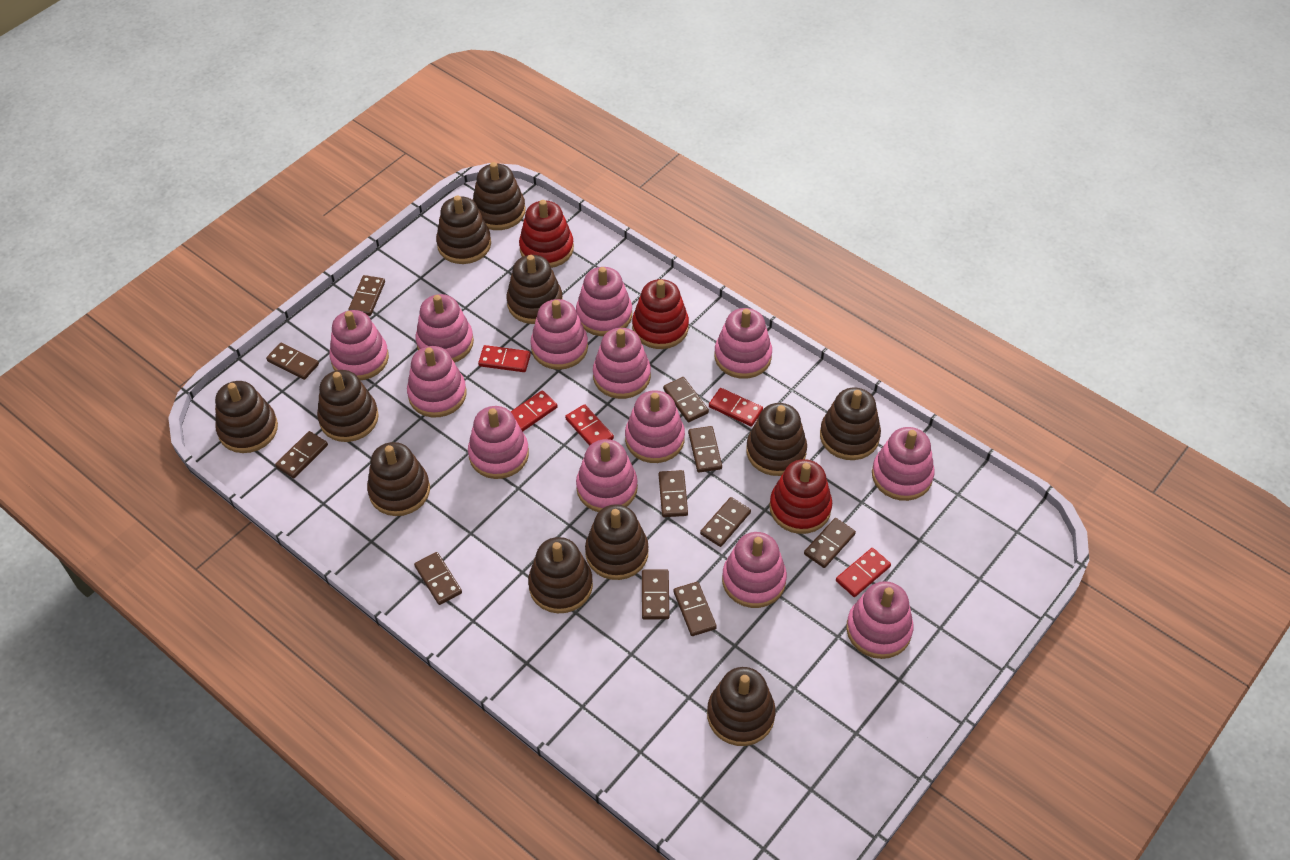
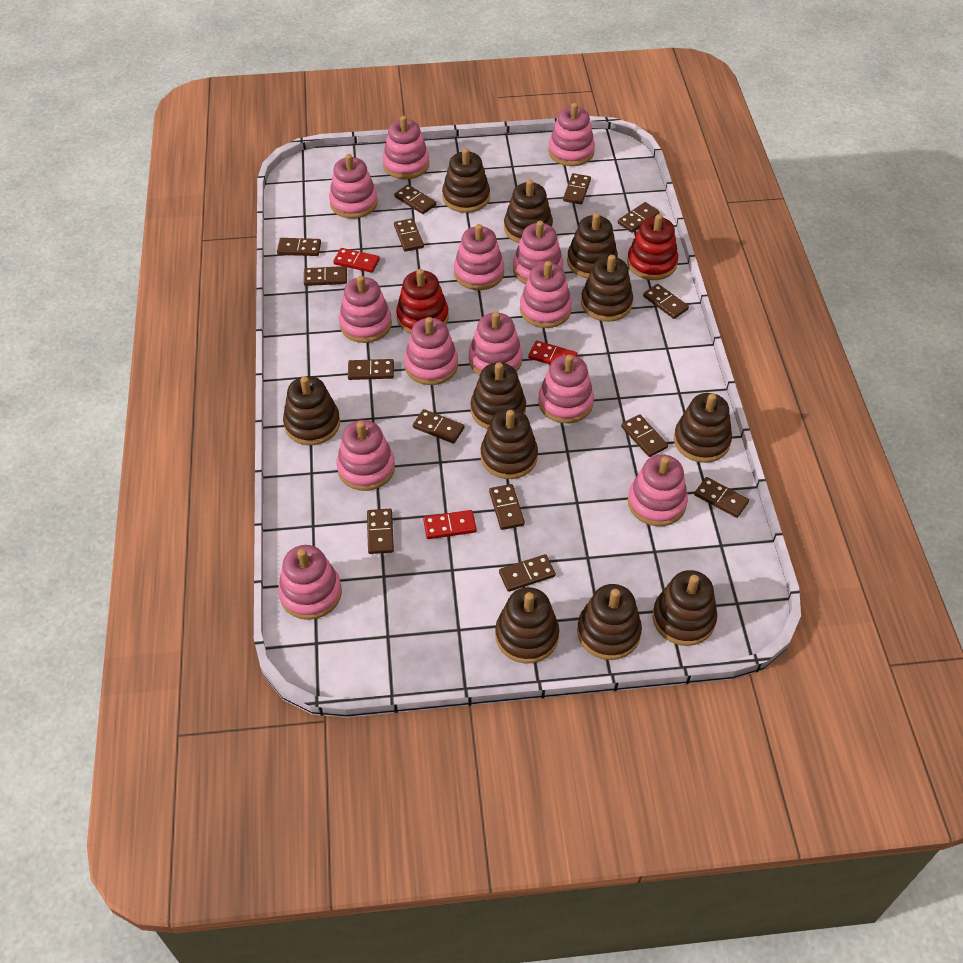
brown domino: 11 -> 14
red domino: 5 -> 3
red stacking toy: 3 -> 2

